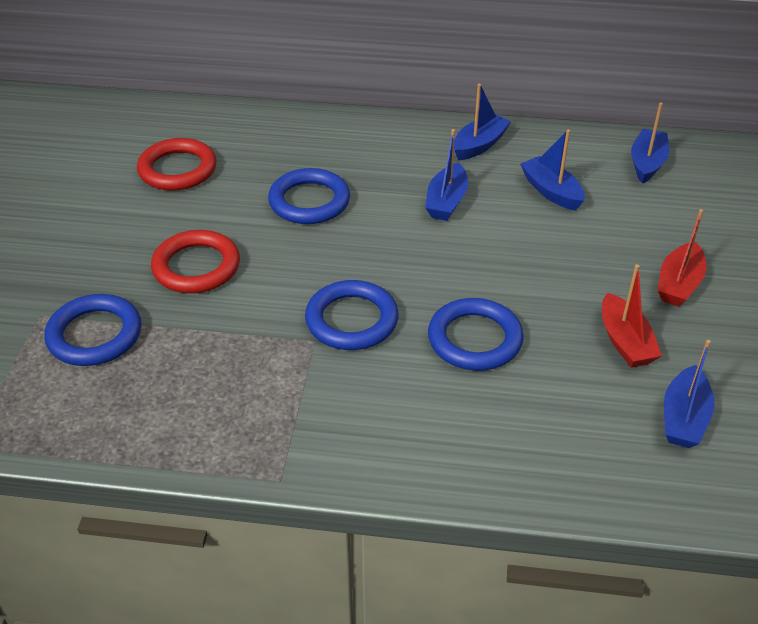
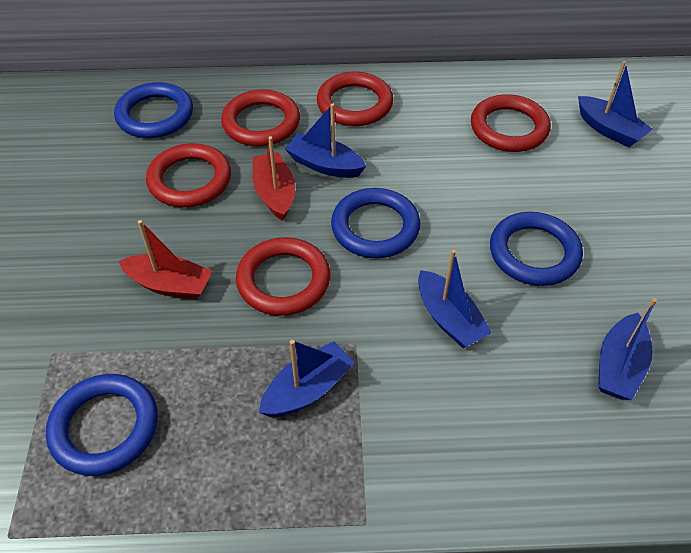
red ring: 2 -> 5

